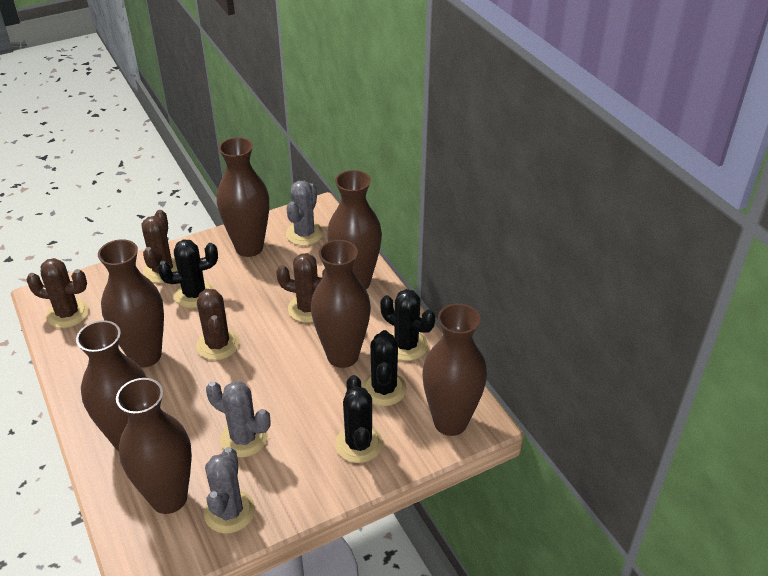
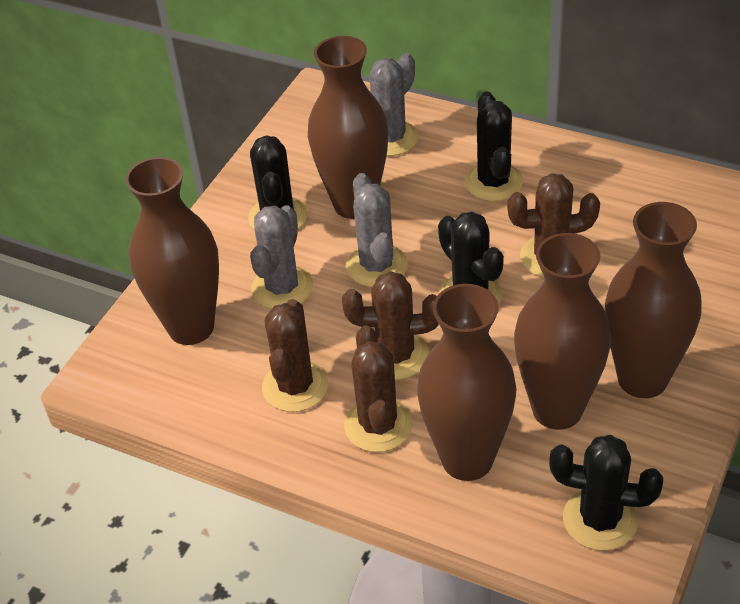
brown vase: 7 -> 5

